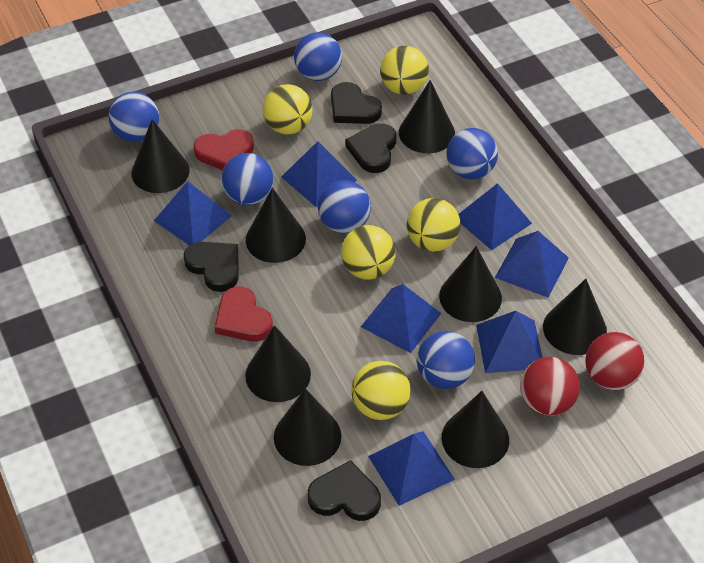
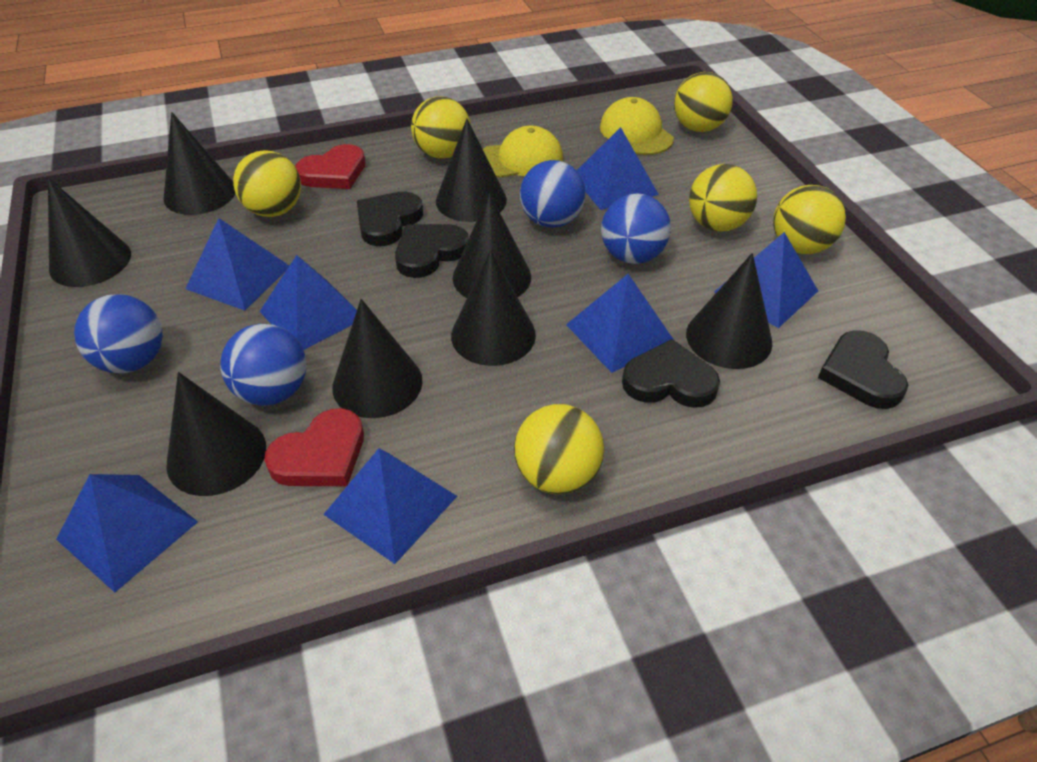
blue ball: 6 -> 4
red ball: 2 -> 0
yellow ball: 5 -> 6
yellow cap: 0 -> 2

